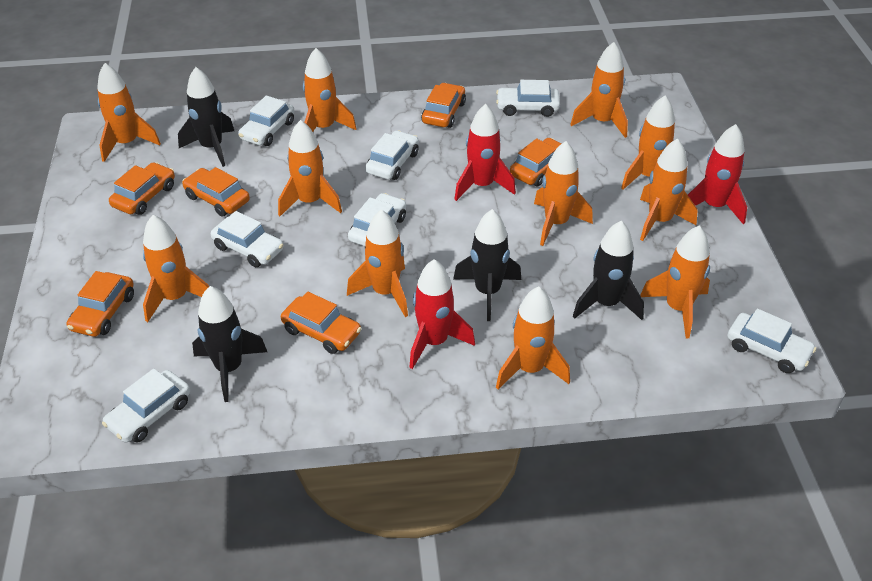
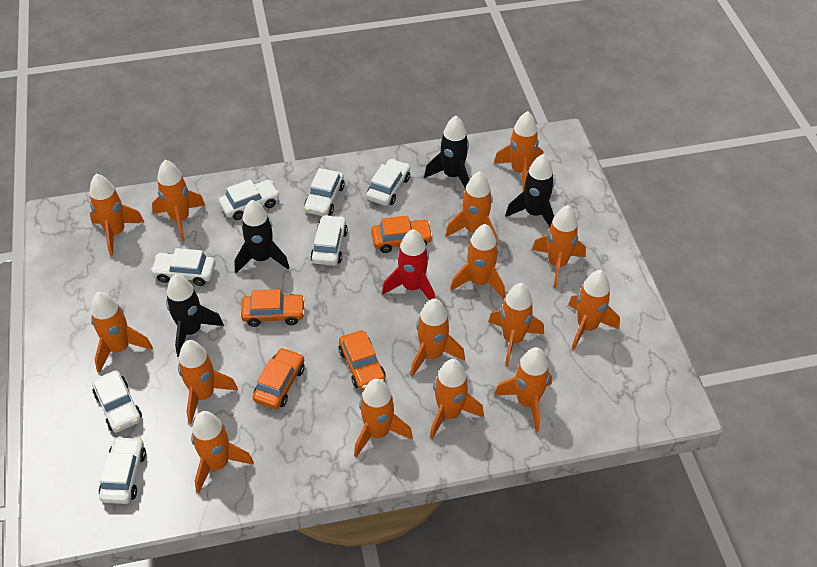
orange car: 6 -> 4
orange rocket: 11 -> 15
red rocket: 3 -> 1

